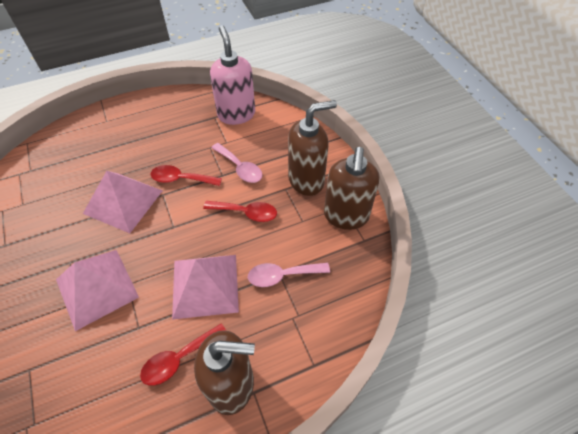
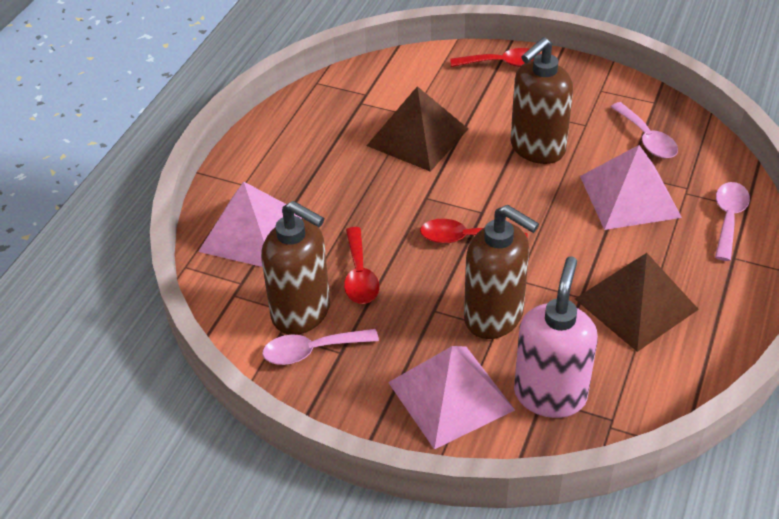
brown pyramid: 0 -> 2
pink spoon: 2 -> 3

